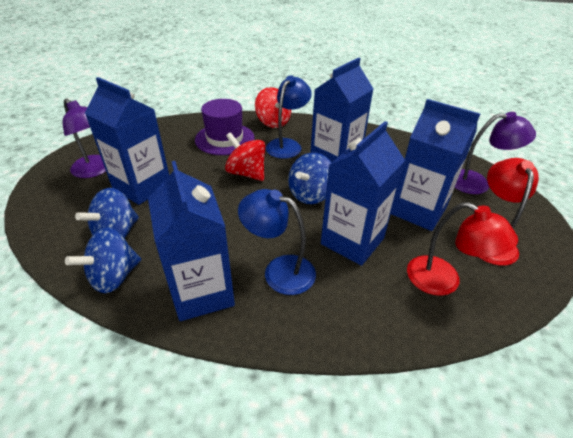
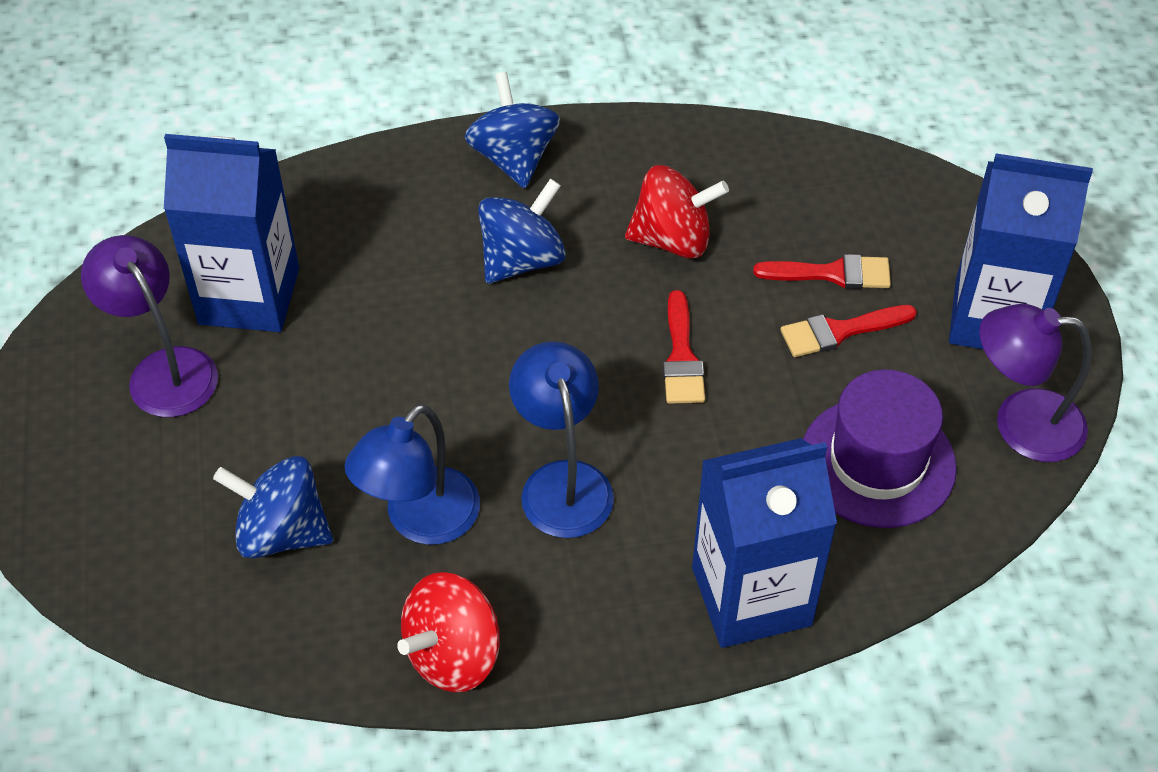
blue carton: 5 -> 3
red brush: 0 -> 3
red lamp: 2 -> 0

